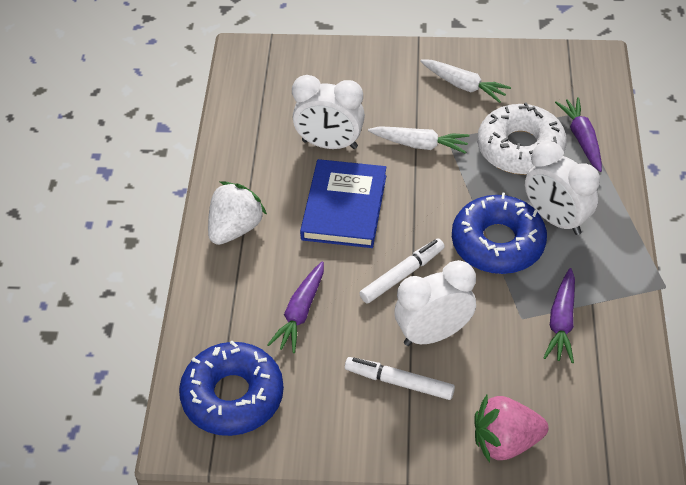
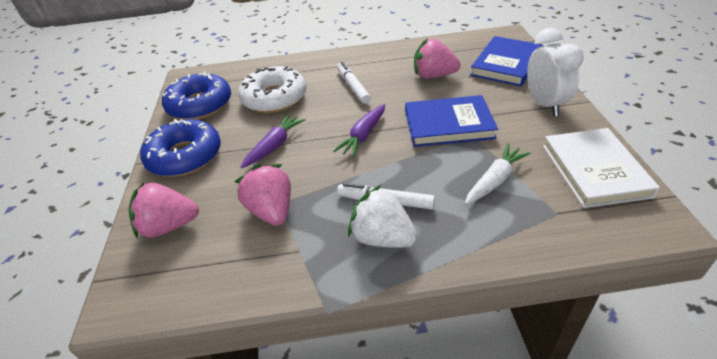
blue book: 1 -> 2
pink strawberry: 1 -> 3
purple carrot: 3 -> 2
white book: 0 -> 1
white carrot: 2 -> 1
white clock: 3 -> 1

